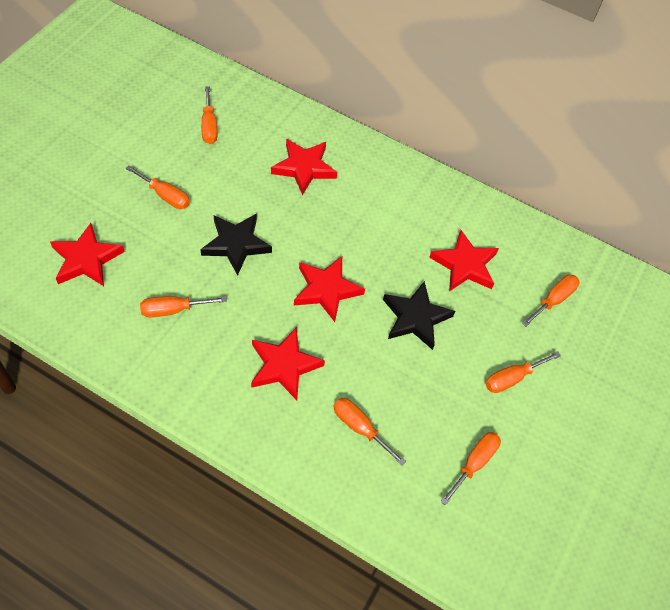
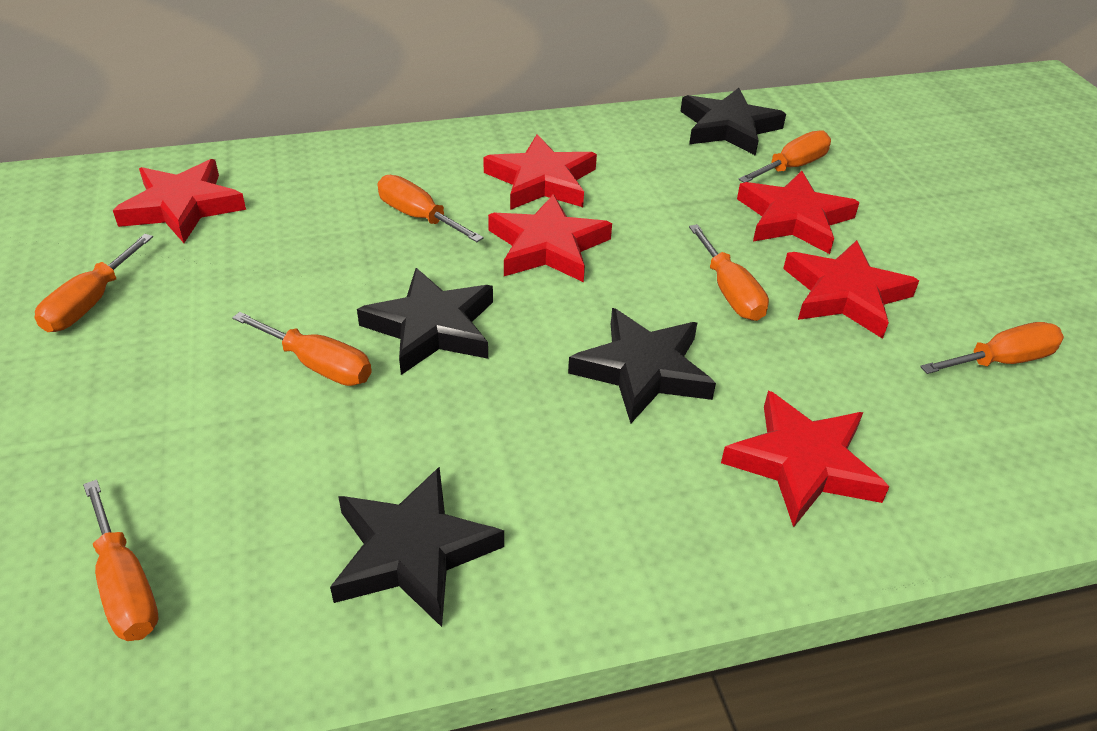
black star: 2 -> 4
red star: 5 -> 6

